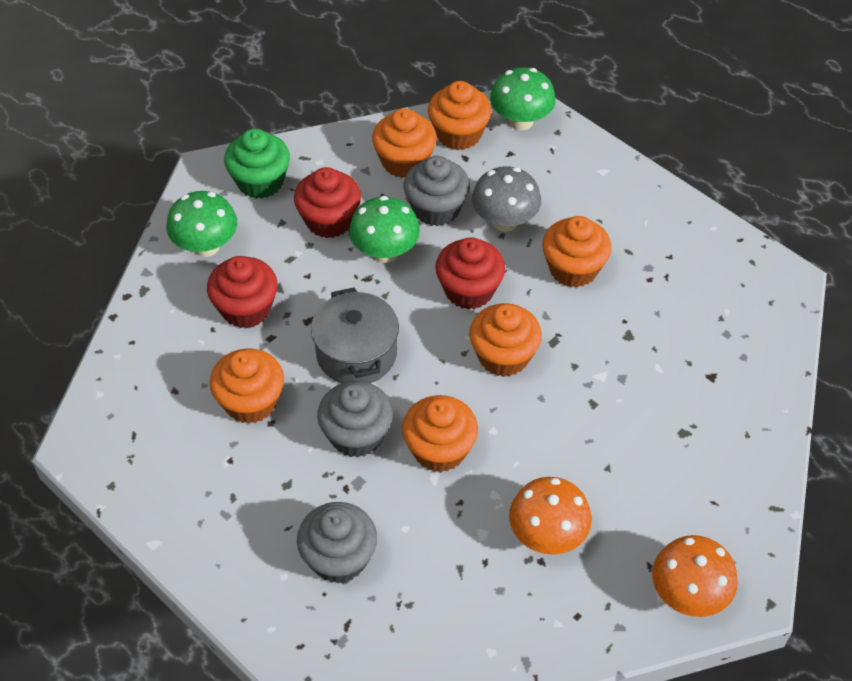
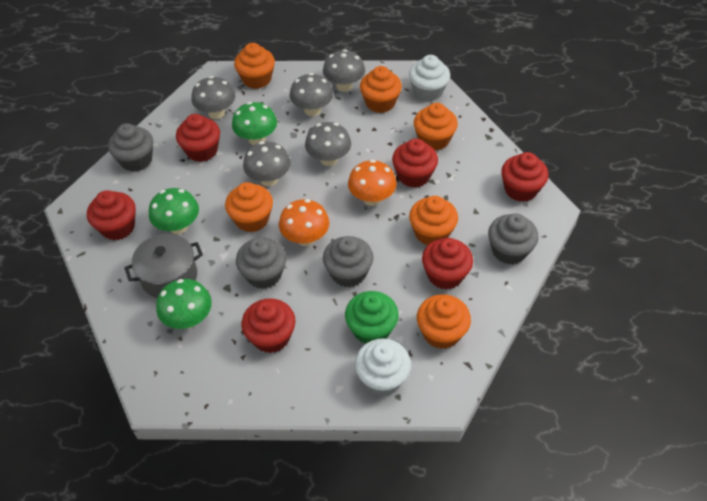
grey cupcake: 3 -> 4
grey mushroom: 1 -> 5
red cupcake: 3 -> 6
white cupcake: 0 -> 2

